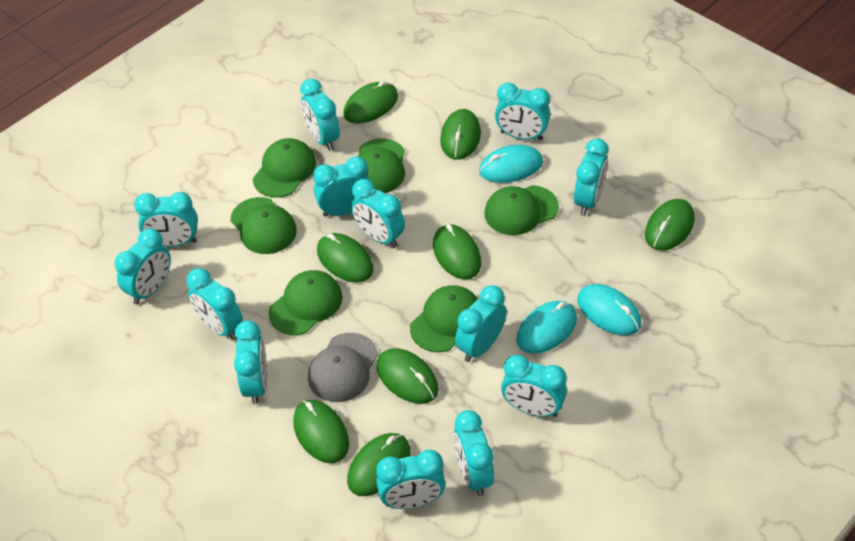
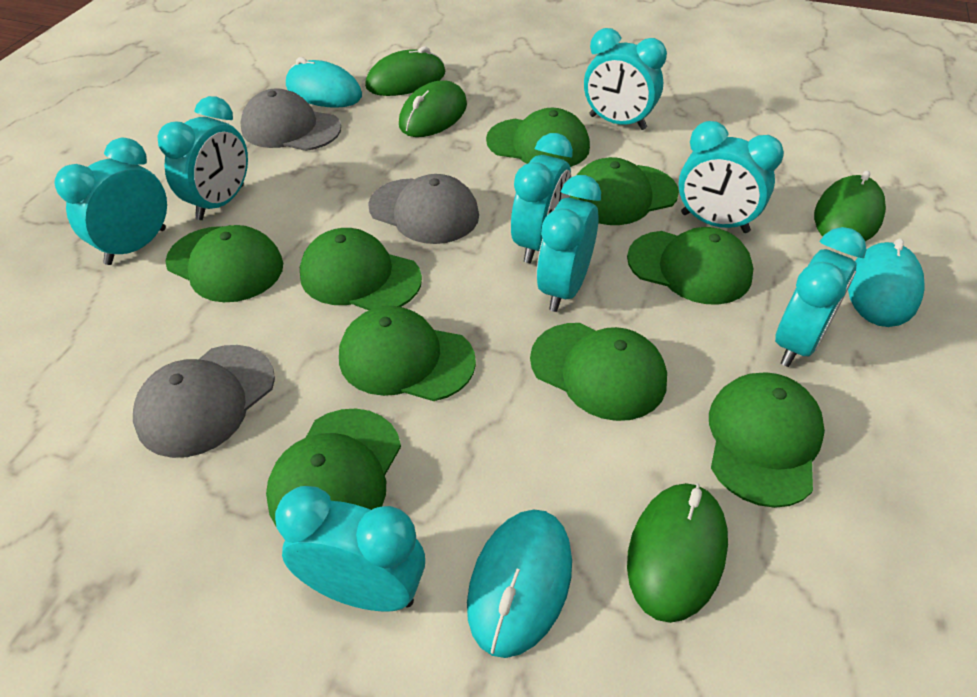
green cap: 6 -> 9
green mouse: 8 -> 4
grey cap: 1 -> 3
turquoise clock: 13 -> 8

